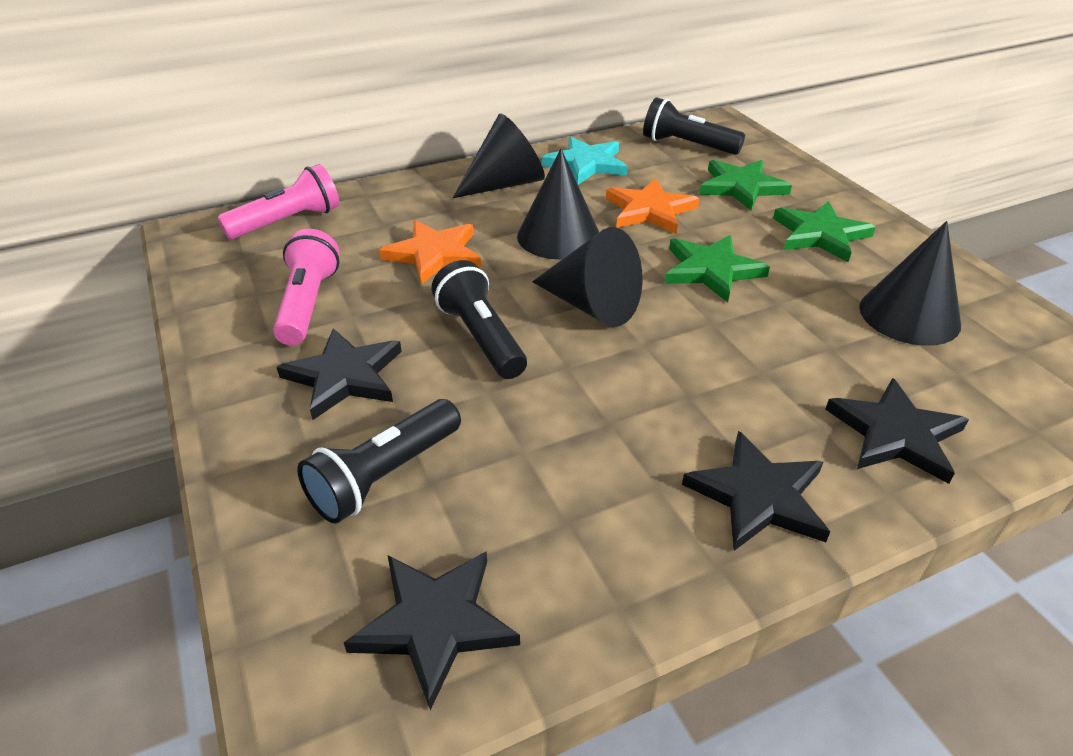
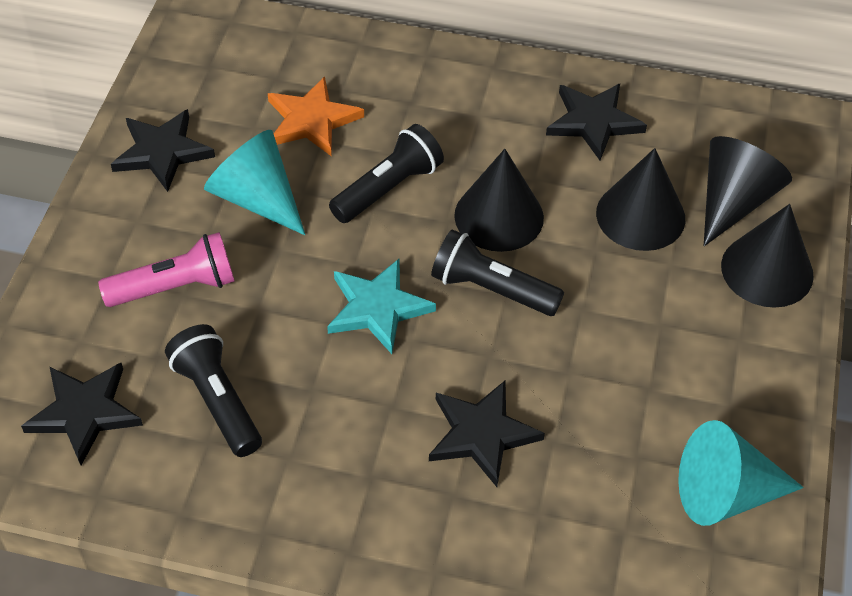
green star: 3 -> 0
orange star: 2 -> 1
pink flashlight: 2 -> 1
turquoise cone: 0 -> 2

